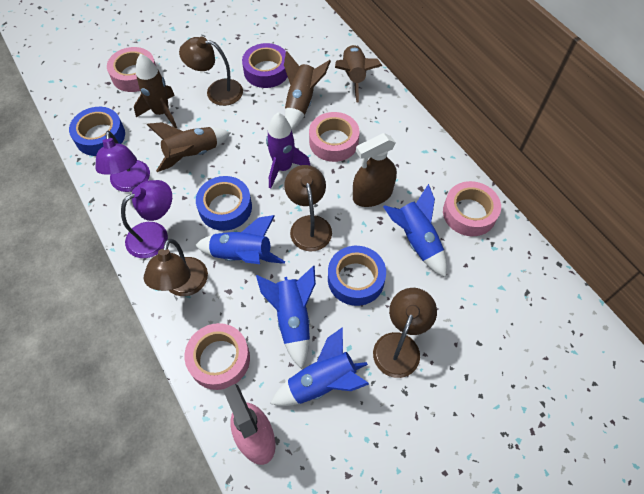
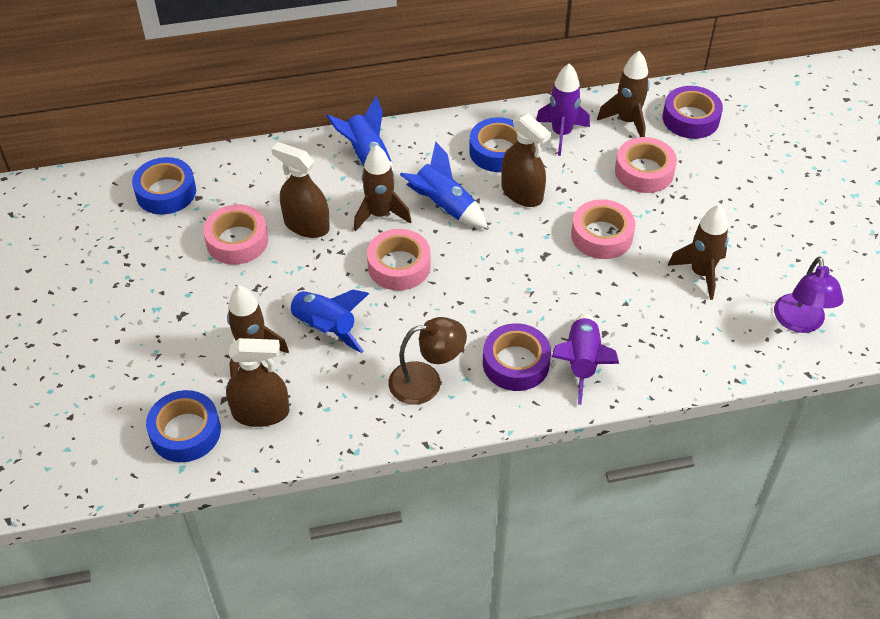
blue rocket: 4 -> 3
brown lamp: 4 -> 1
brown spray bottle: 1 -> 3
pink spray bottle: 1 -> 0
purple lamp: 2 -> 1
purple rocket: 1 -> 2
purple tape: 1 -> 2

